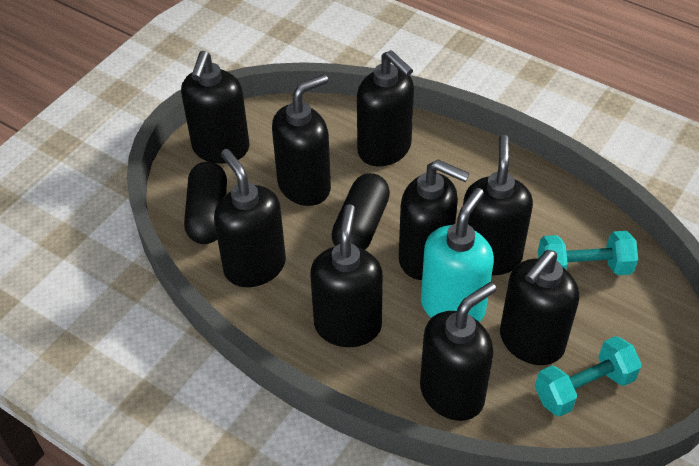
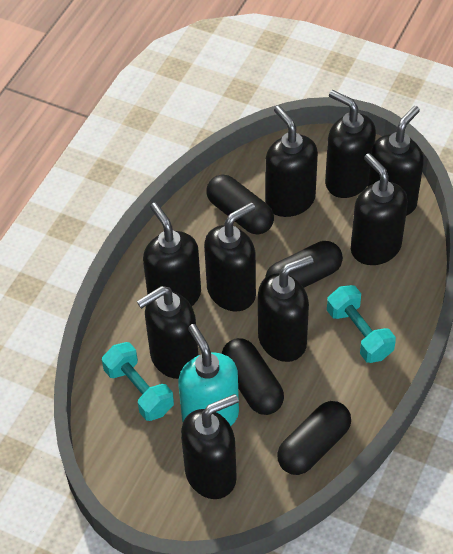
black capsule: 2 -> 4

